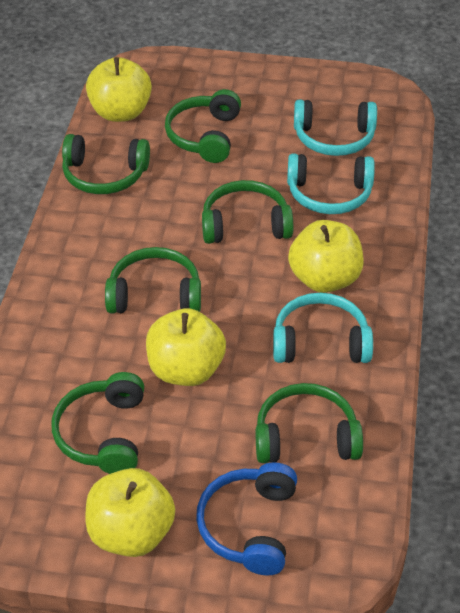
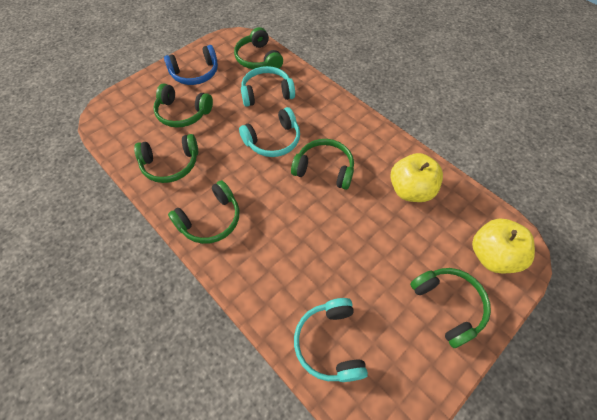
yellow apple: 4 -> 2

